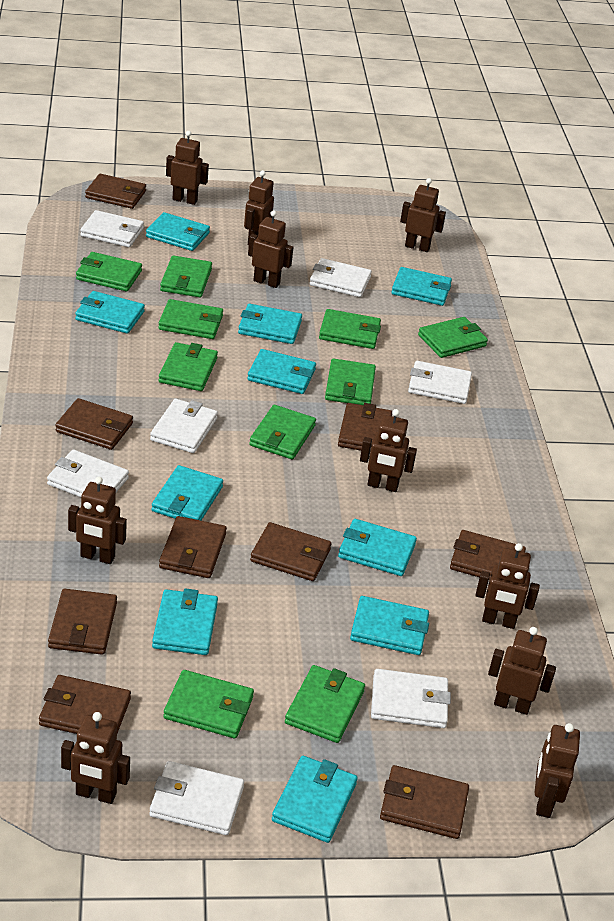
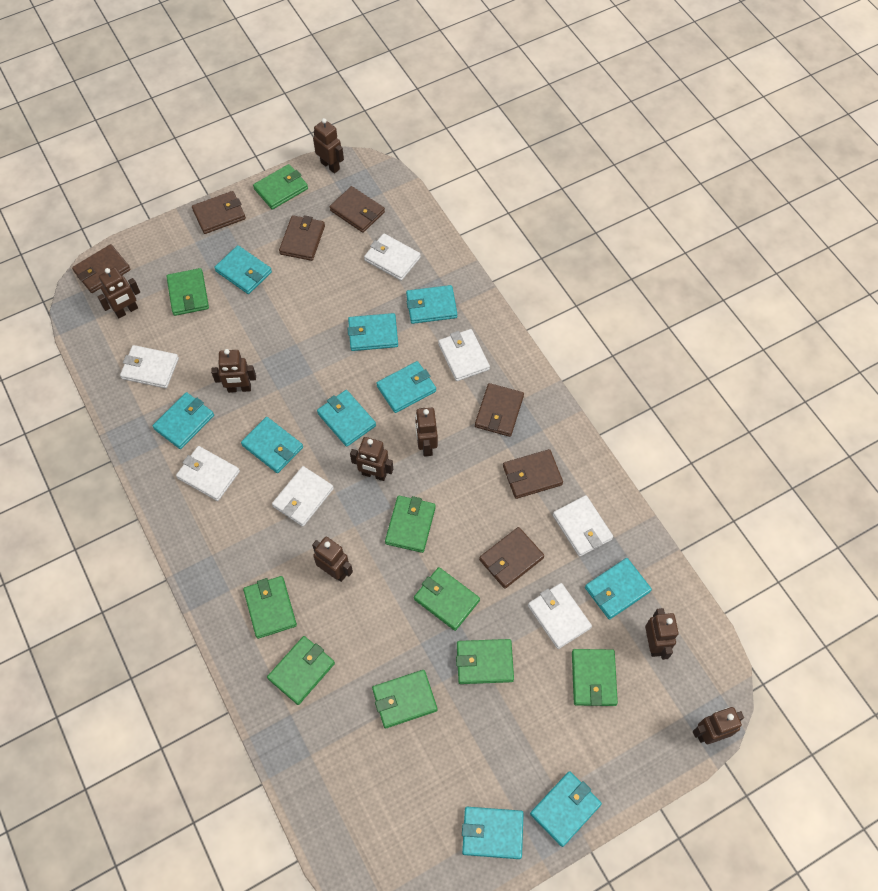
brown robot: 10 -> 8
brown wallet: 9 -> 7
green wallet: 10 -> 9

